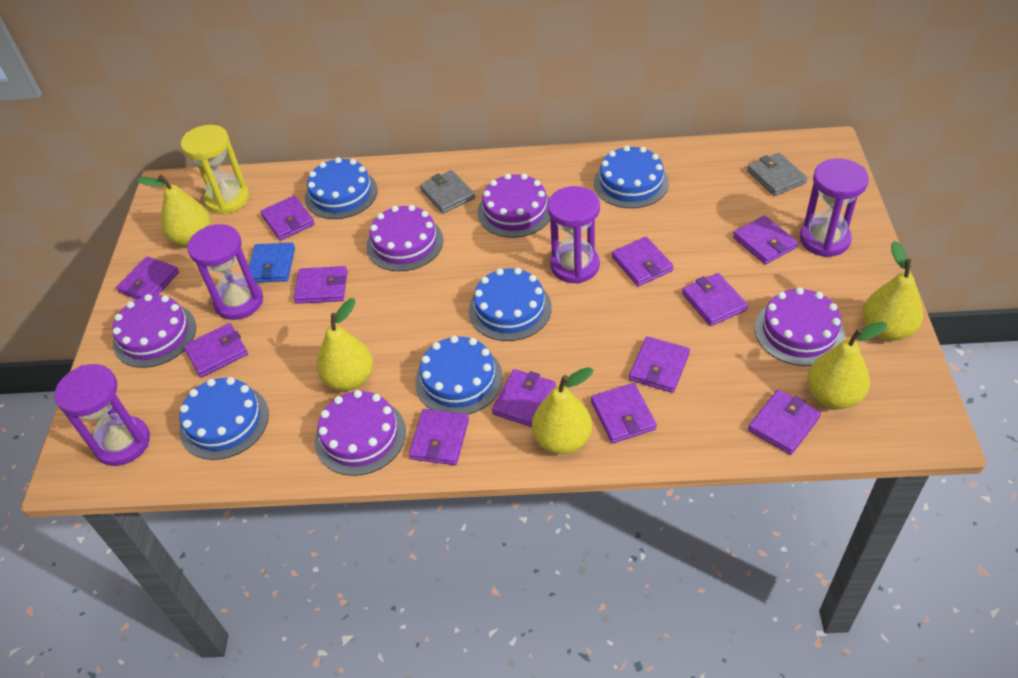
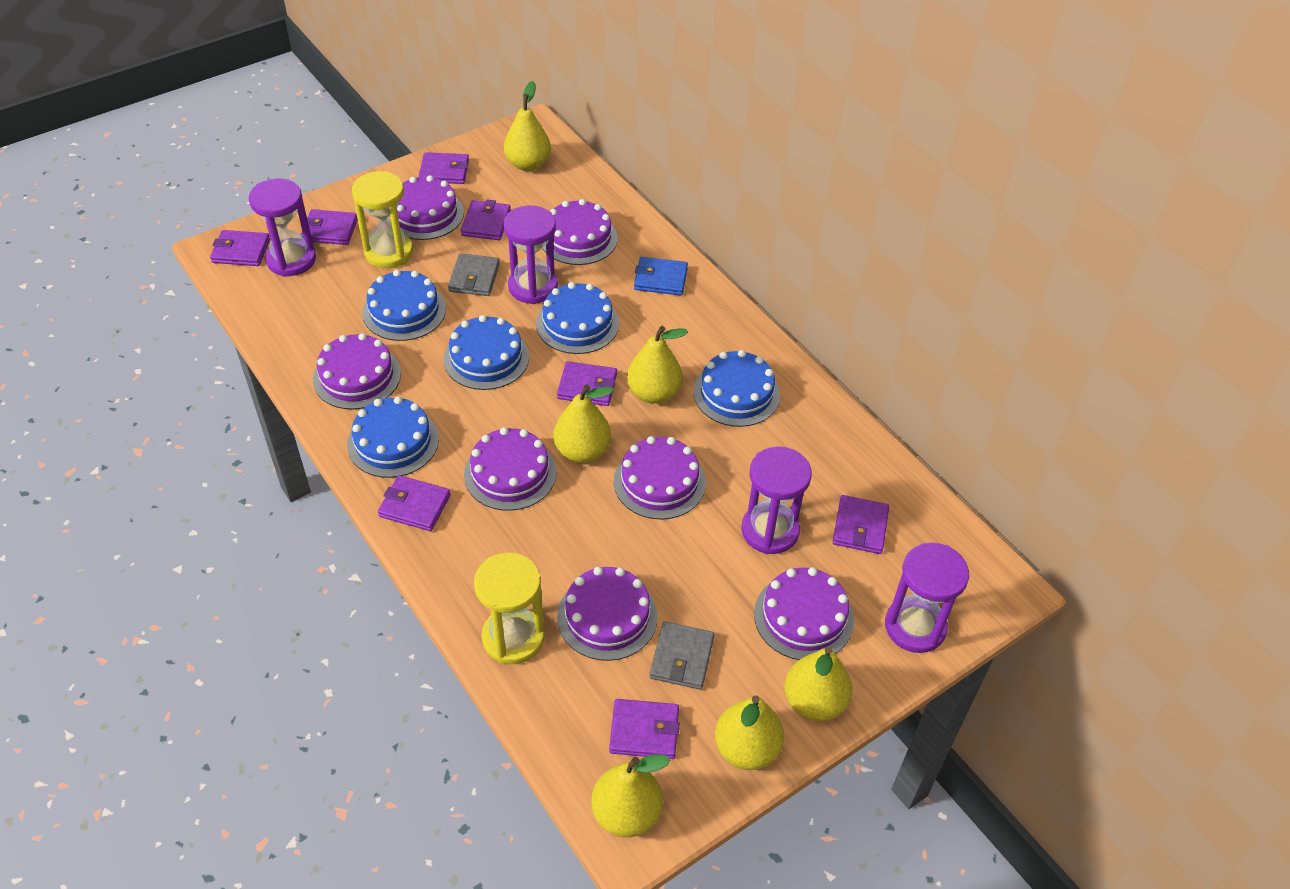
purple cake: 5 -> 7
purple wallet: 12 -> 8
yellow hourglass: 1 -> 2
yellow pear: 5 -> 6

